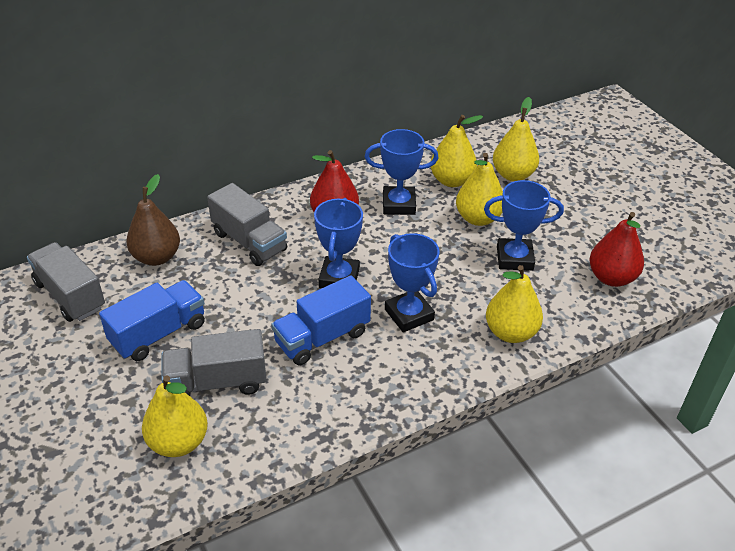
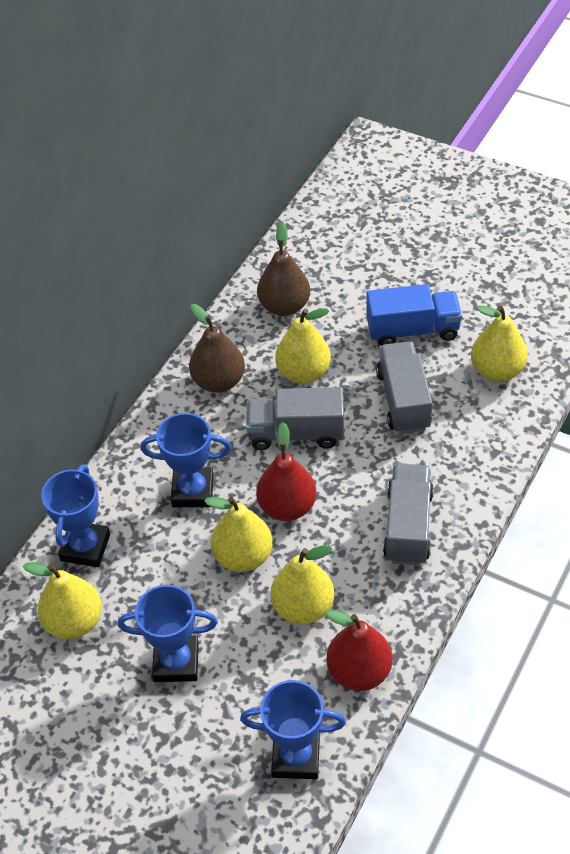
blue truck: 2 -> 1
brown pear: 1 -> 2

